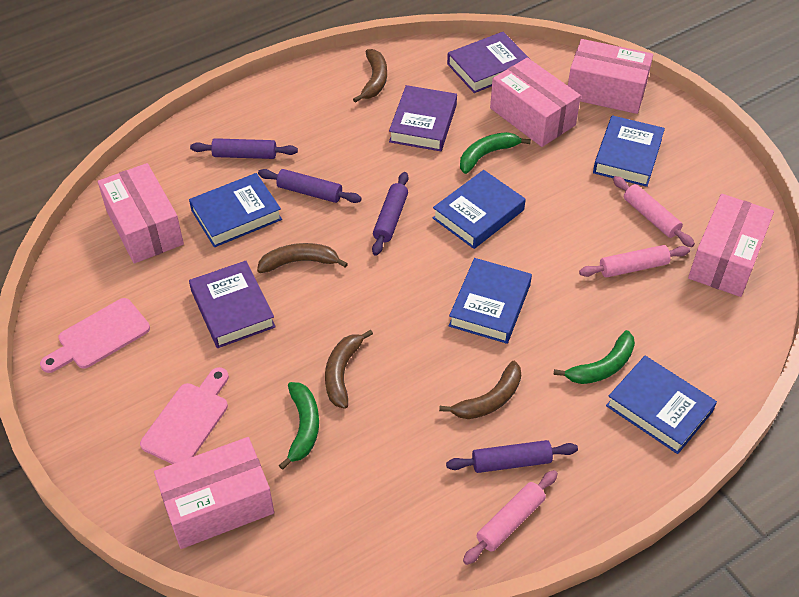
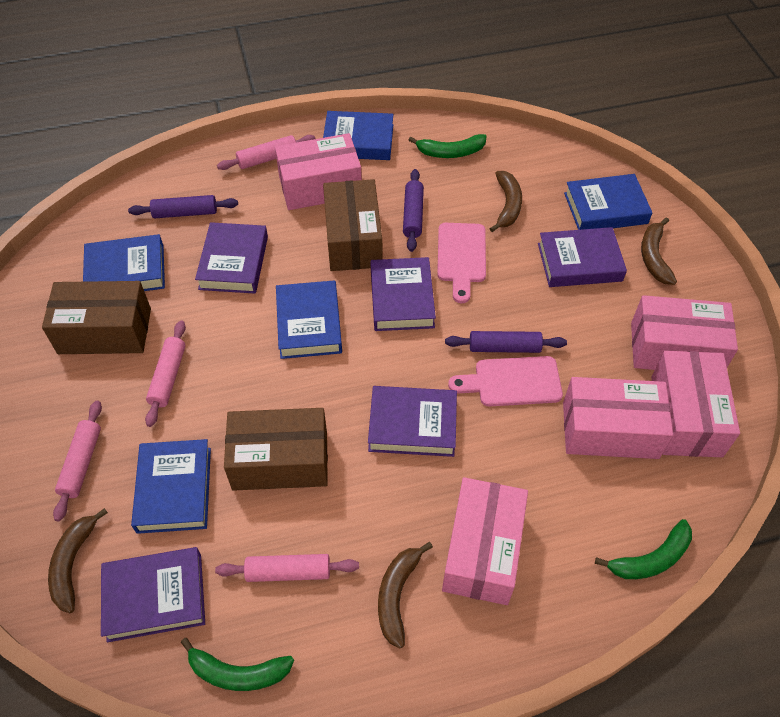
brown box: 0 -> 3
pink rolling pin: 3 -> 4
purple book: 3 -> 5
purple rolling pin: 4 -> 3

